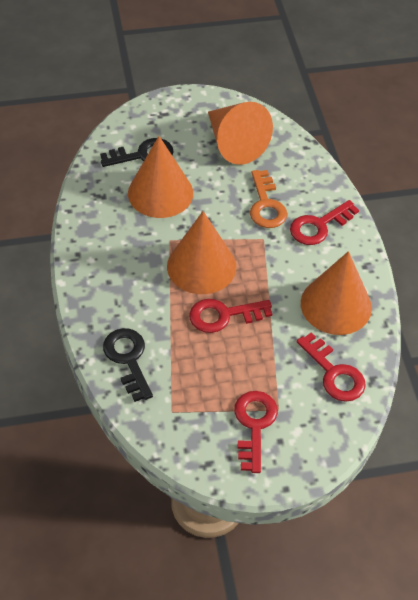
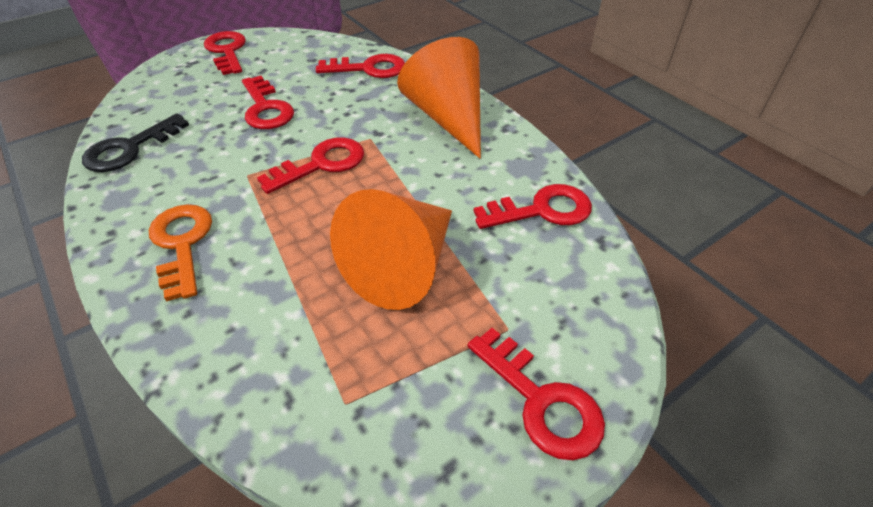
black key: 2 -> 1
orange cone: 4 -> 2
red key: 4 -> 6

